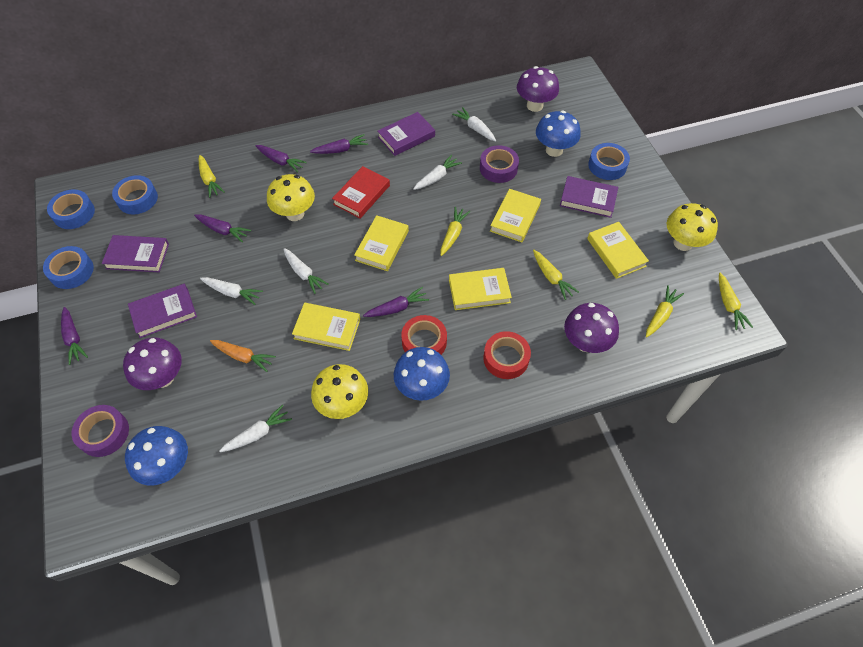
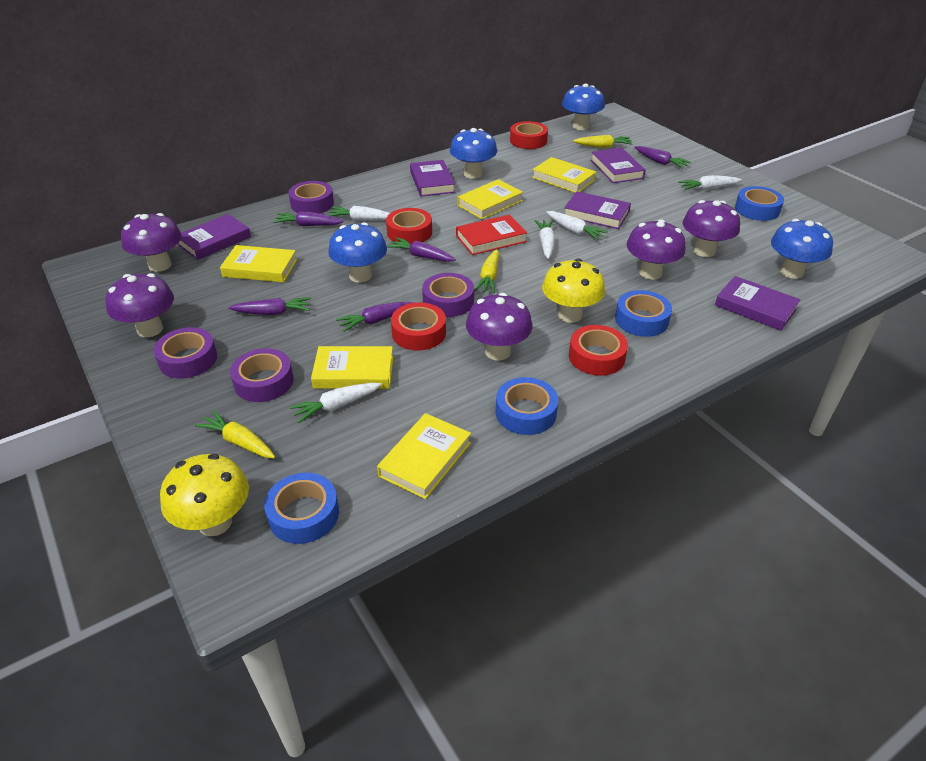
blue mushroom: 3 -> 4
orange carrot: 1 -> 0
purple book: 4 -> 5
purple mushroom: 3 -> 5
purple tape: 2 -> 4
red tape: 2 -> 4
yellow carrot: 5 -> 3
yellow mushroom: 3 -> 2

